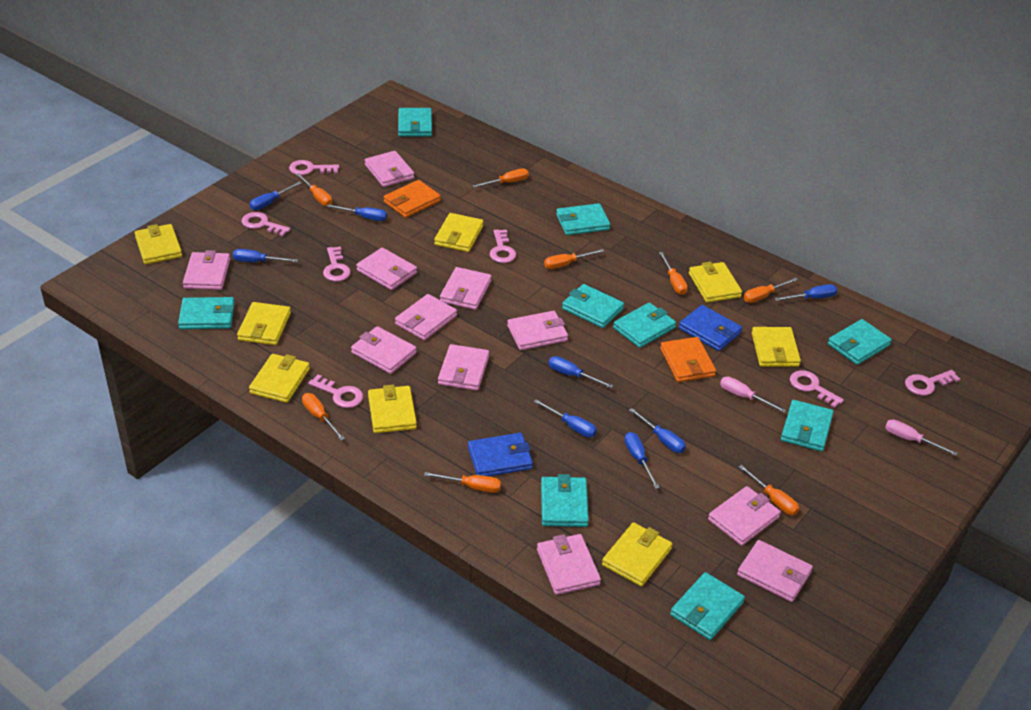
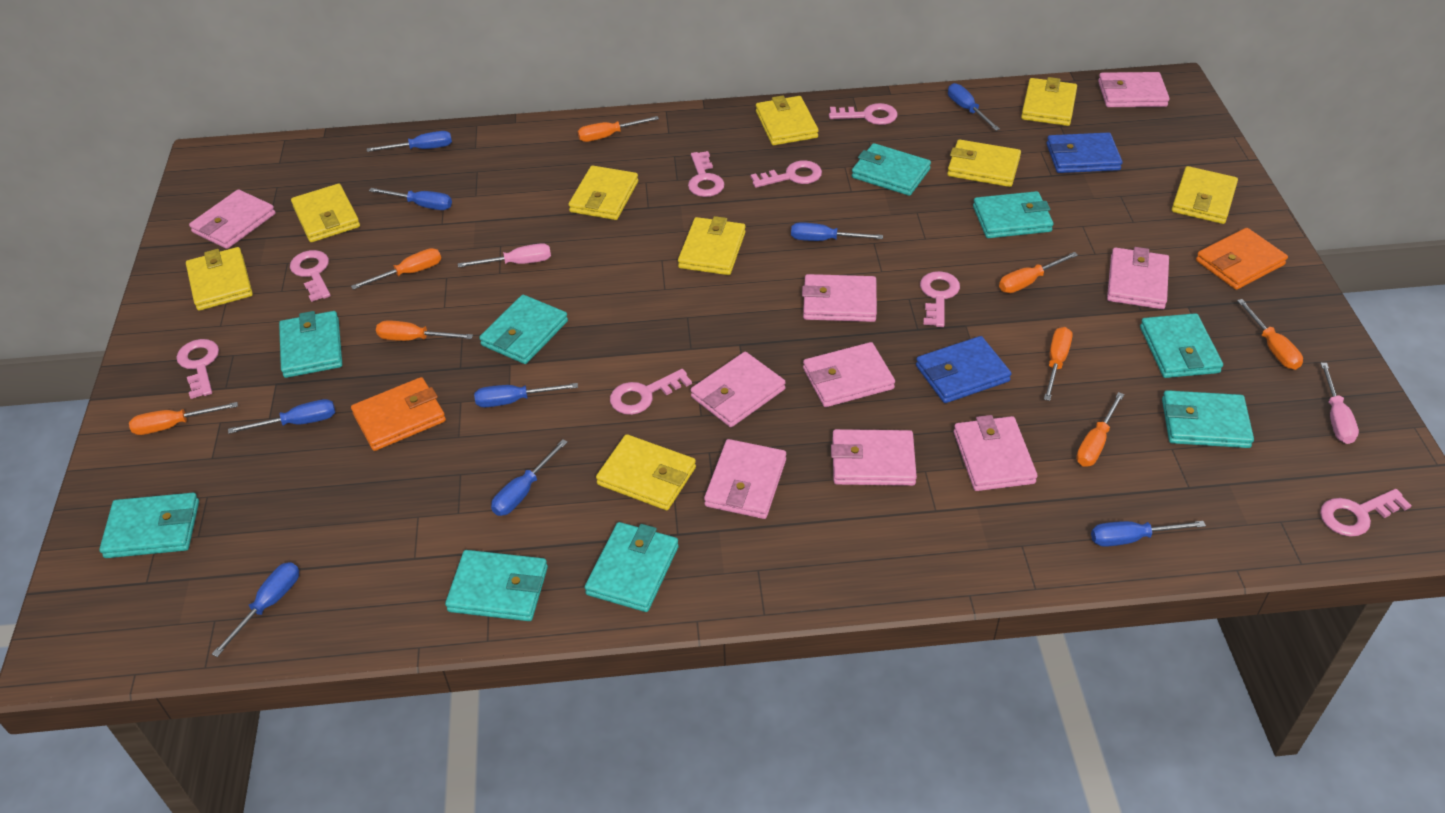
blue screwdriver: 8 -> 9
pink key: 7 -> 8
pink wallet: 11 -> 9
yellow wallet: 8 -> 9

